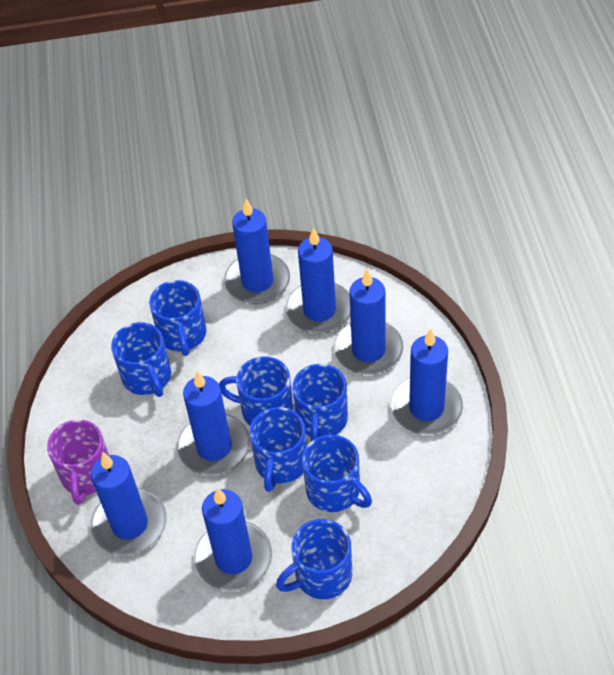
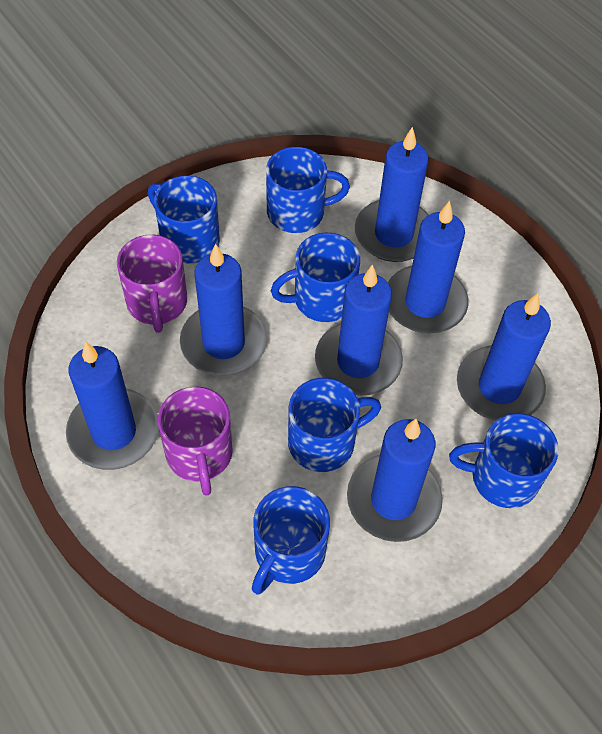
blue mug: 7 -> 6
purple mug: 1 -> 2

